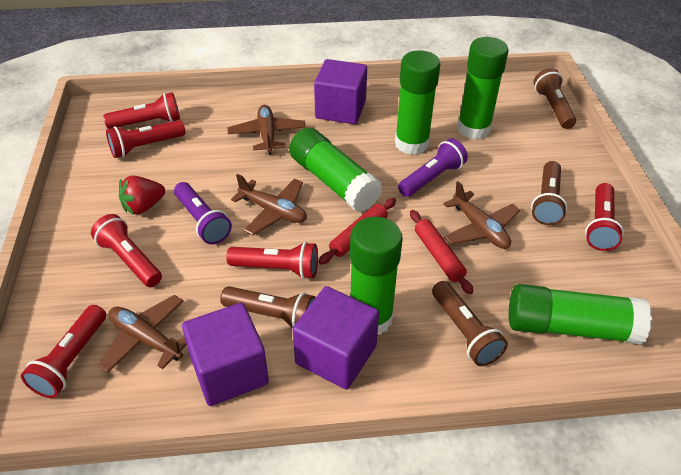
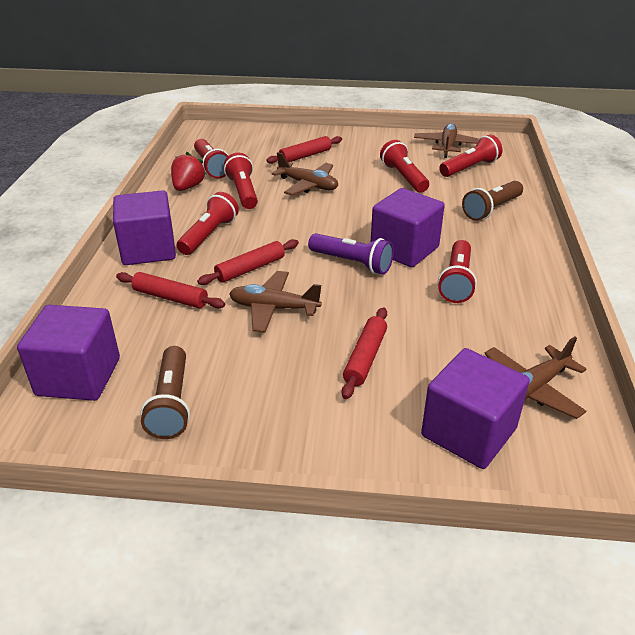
brown flashlight: 4 -> 2
green glue stick: 5 -> 0
purple cube: 3 -> 4
purple flashlight: 2 -> 1
red rolling pin: 2 -> 4

